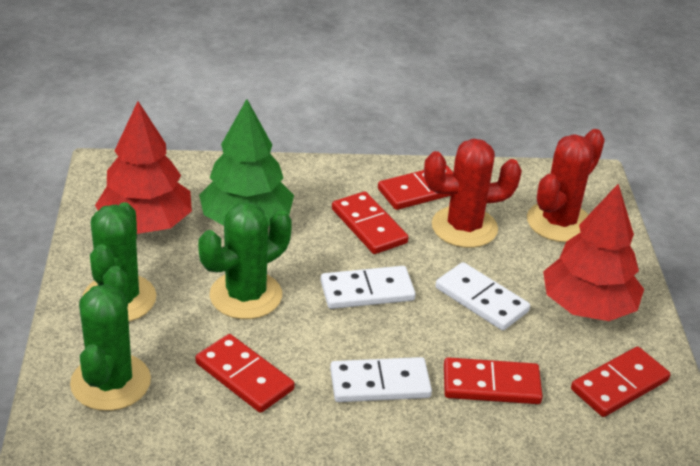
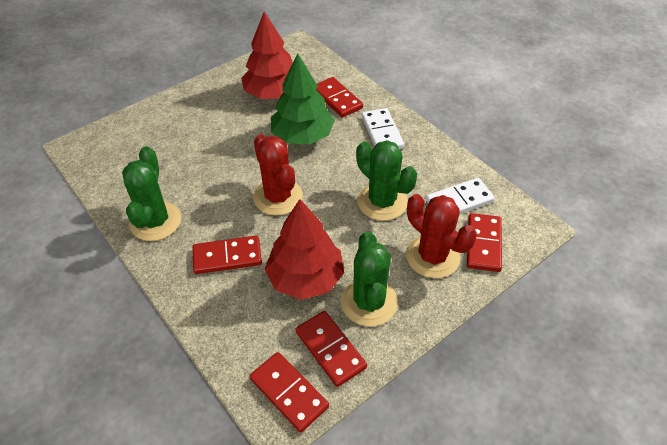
white domino: 3 -> 2

